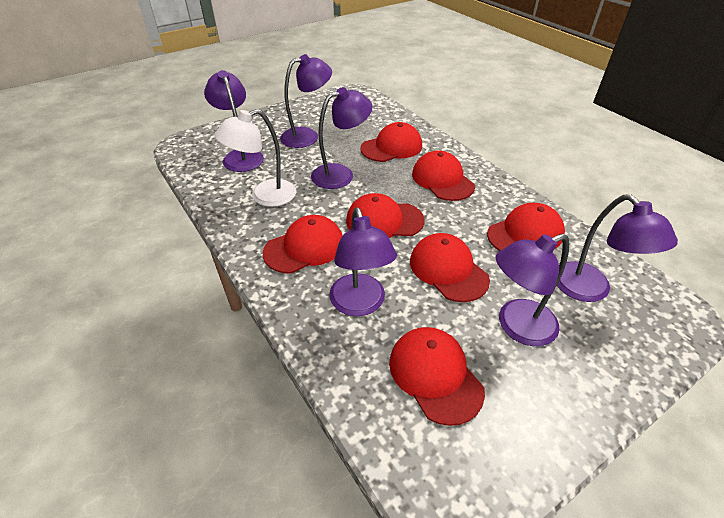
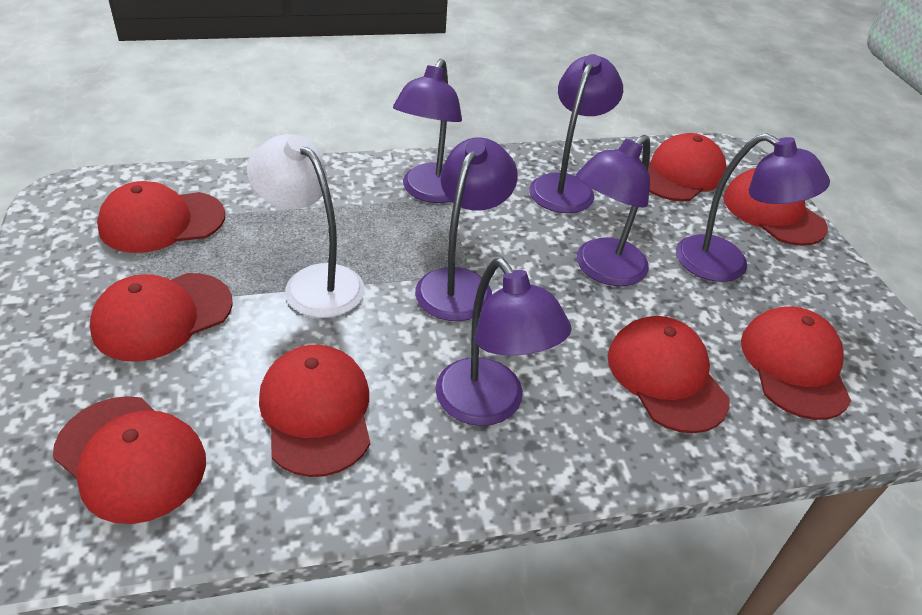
red cap: 7 -> 8

